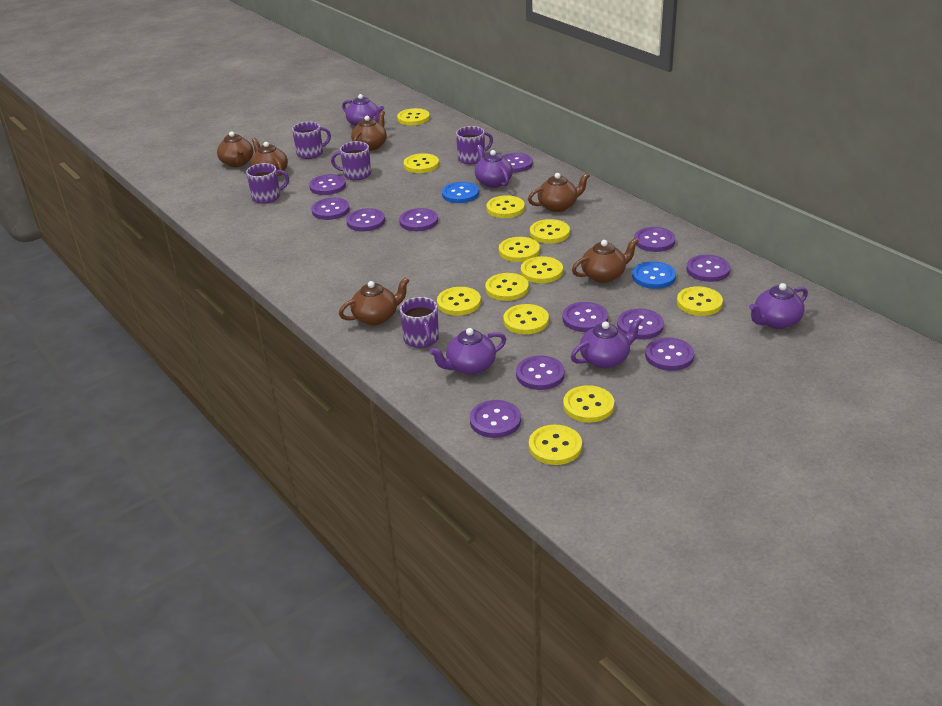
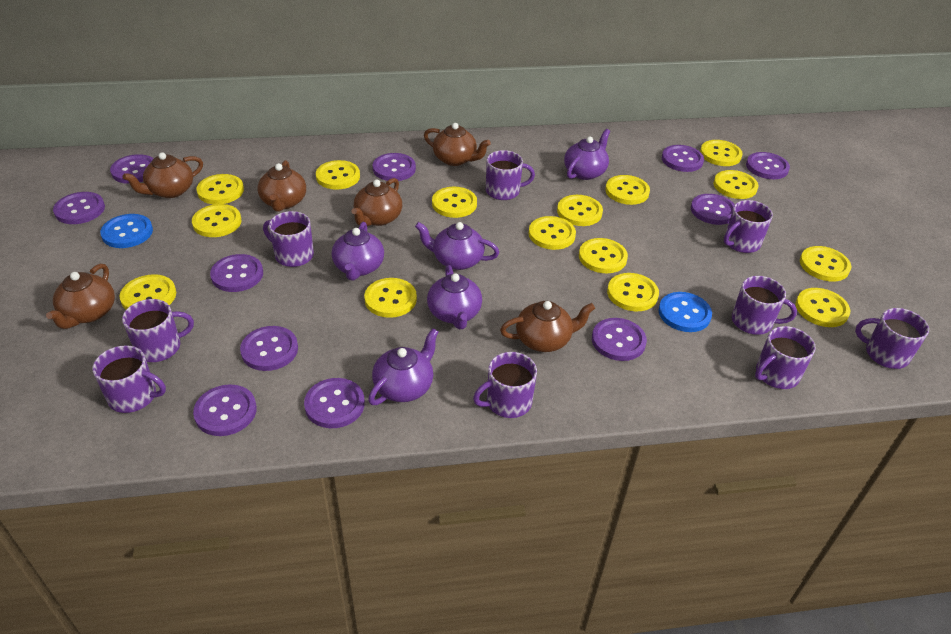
purple button: 12 -> 11
purple mug: 5 -> 9
yellow button: 12 -> 15

